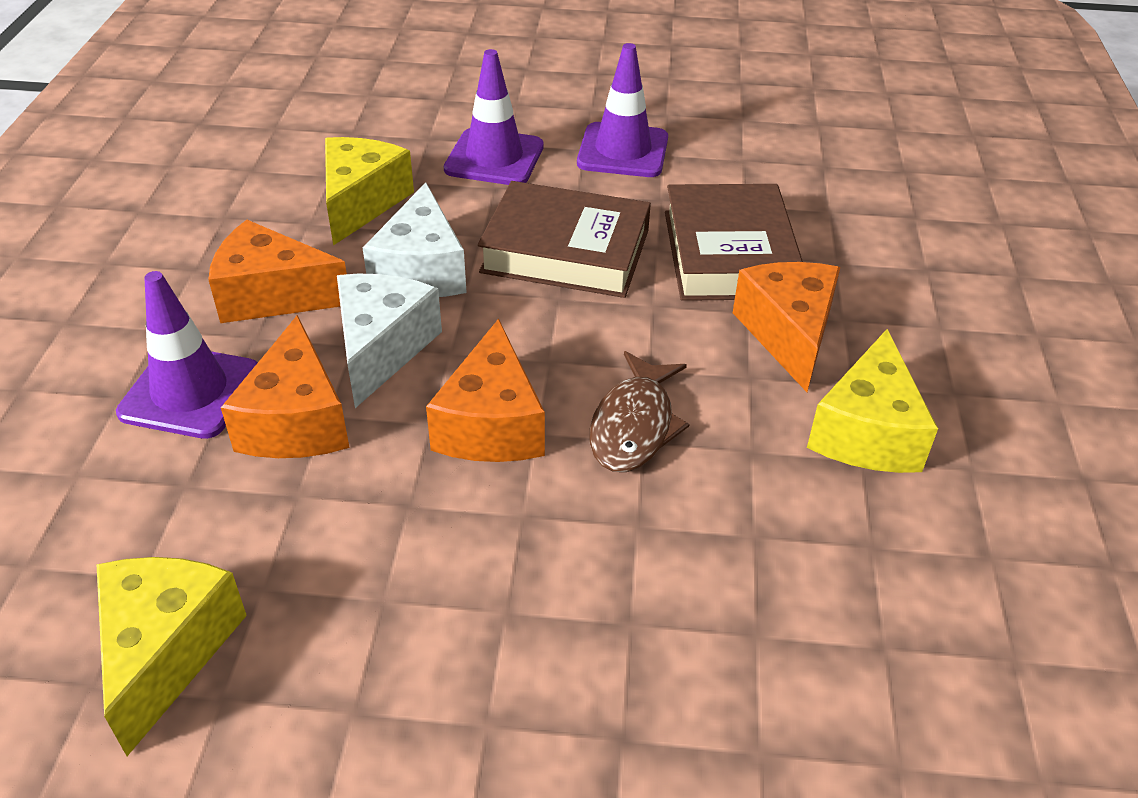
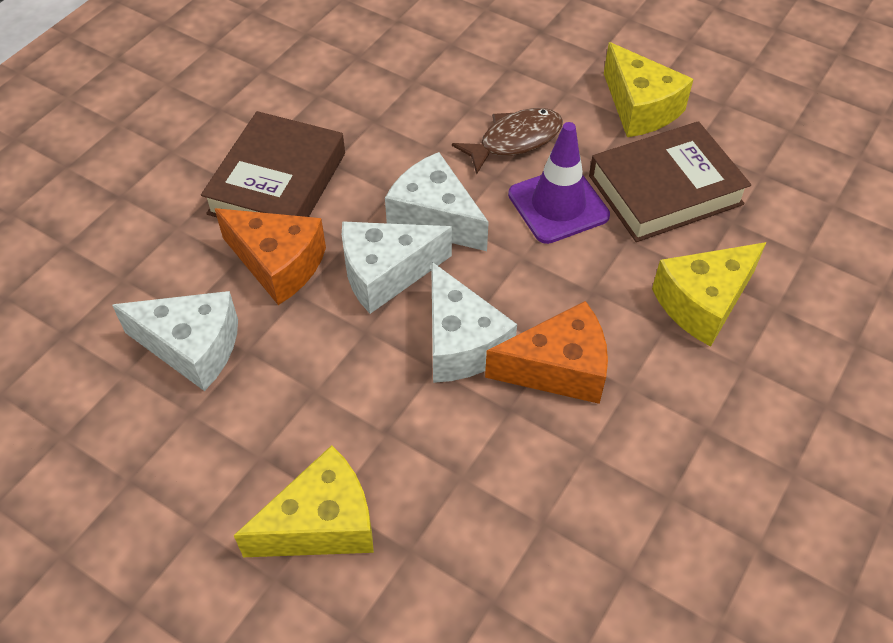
orange cheese: 4 -> 2
purple traffic cone: 3 -> 1
white cheese: 2 -> 4

